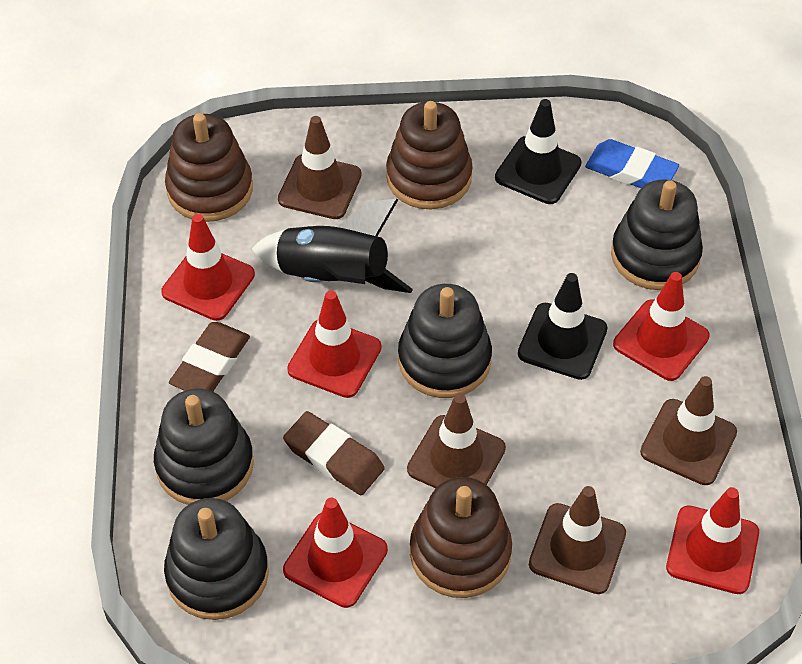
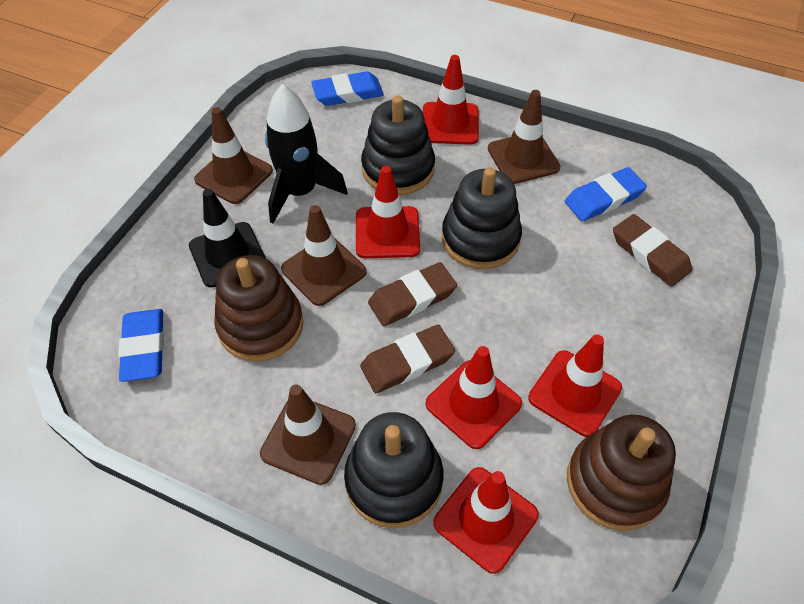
black stacking toy: 4 -> 3
black traffic cone: 2 -> 1
blue eraser: 1 -> 3
brown eraser: 2 -> 3
brown stacking toy: 3 -> 2

